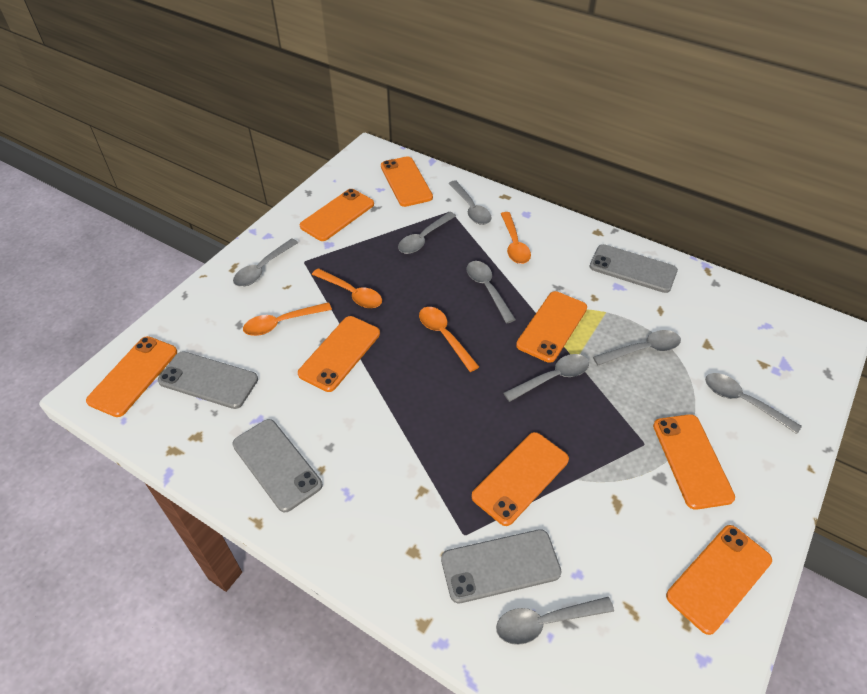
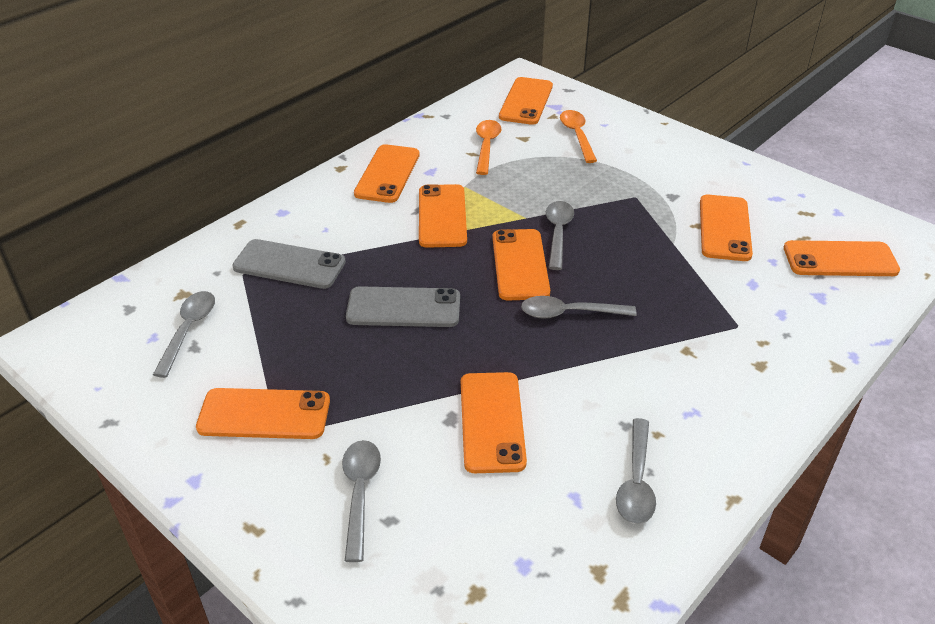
grey phone: 4 -> 2
grey spoon: 8 -> 5
orange spoon: 4 -> 2

